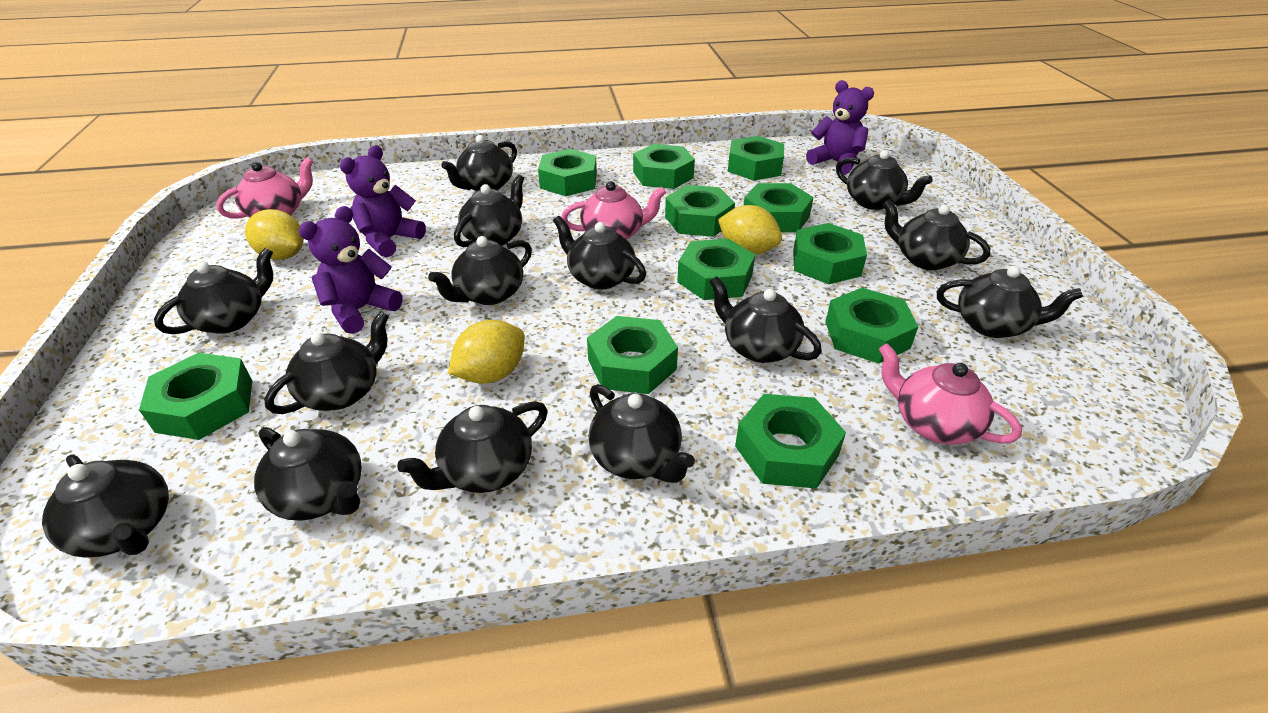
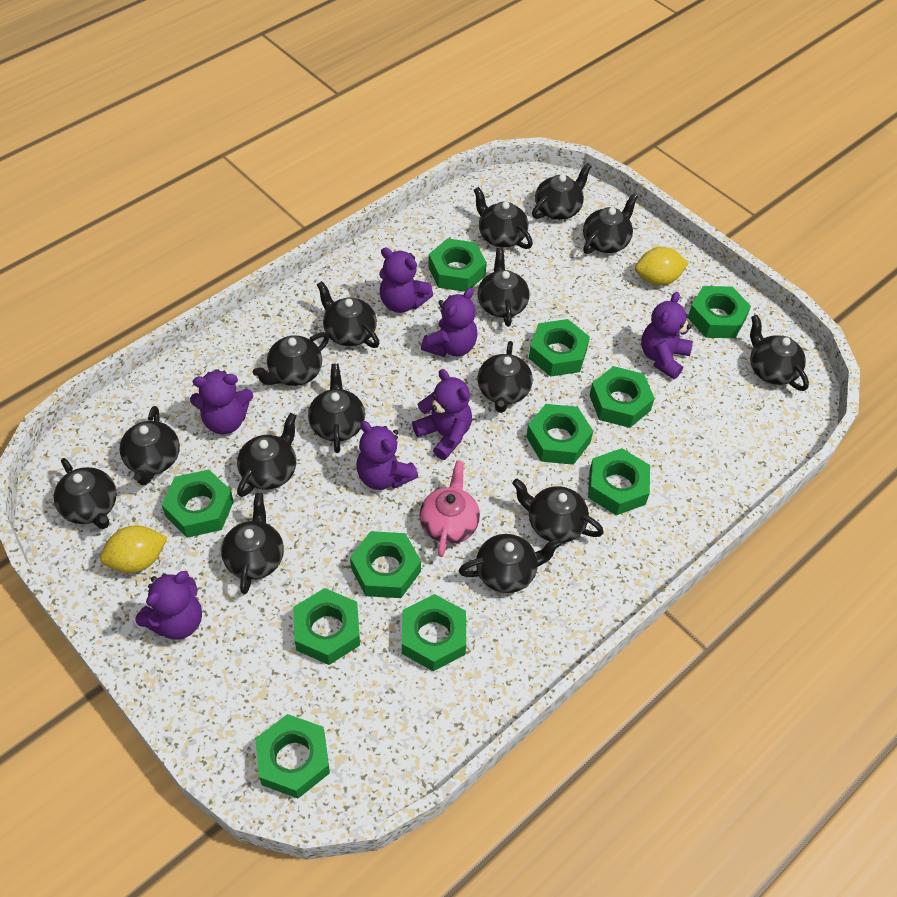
black teapot: 14 -> 15
pink teapot: 3 -> 1
purple teddy bear: 3 -> 7
yellow lemon: 3 -> 2

